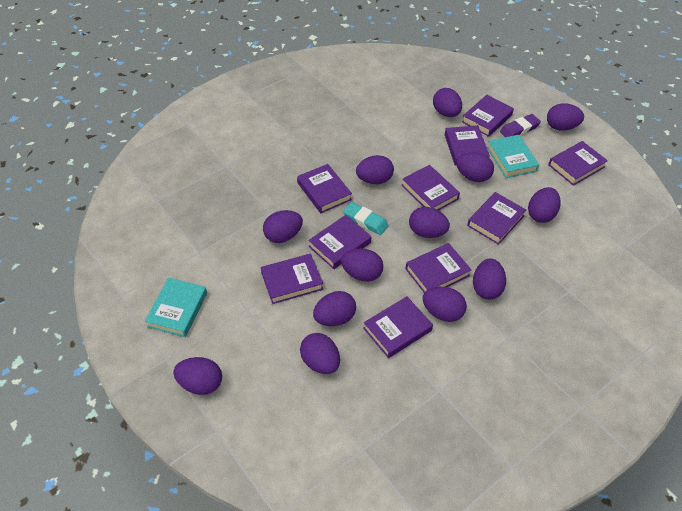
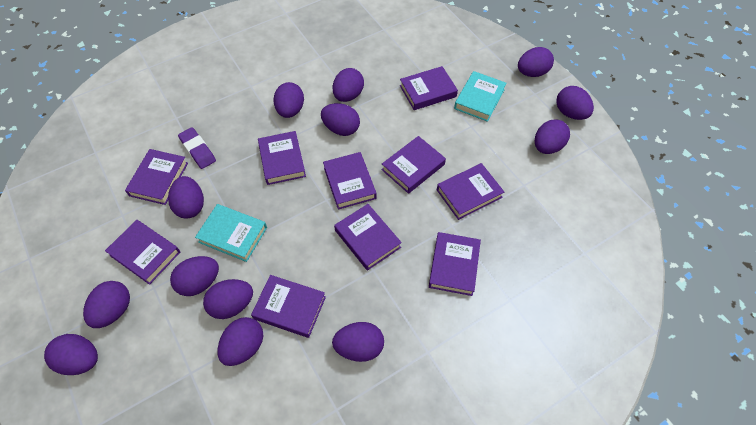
turquoise eraser: 1 -> 0

